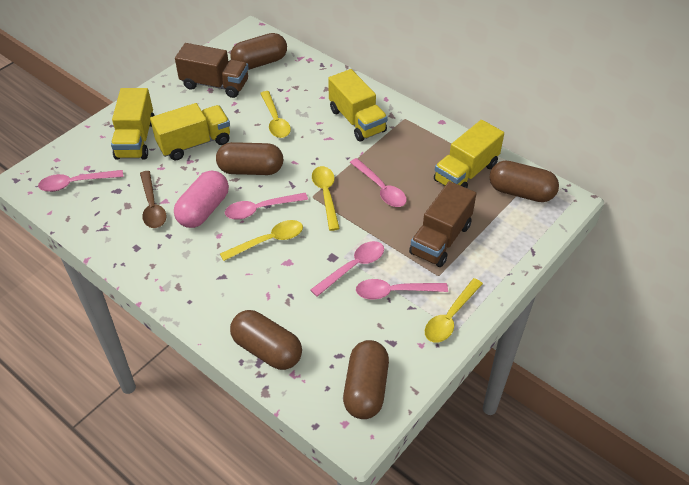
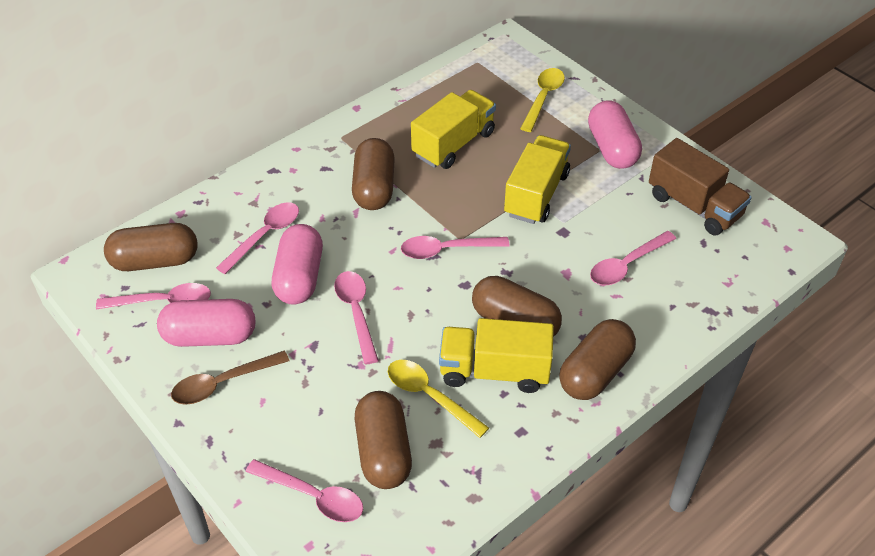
brown truck: 2 -> 1
pink capsule: 1 -> 3
pink spoon: 5 -> 6
yellow spoon: 4 -> 2
yellow truck: 4 -> 3

